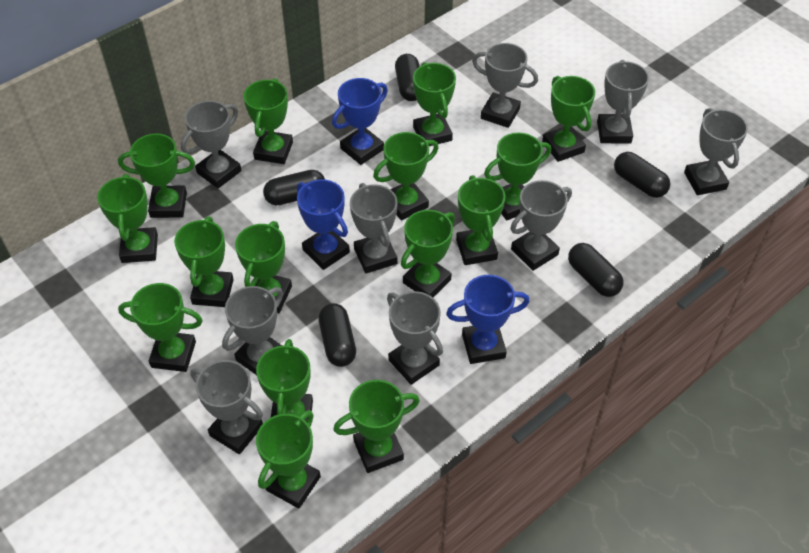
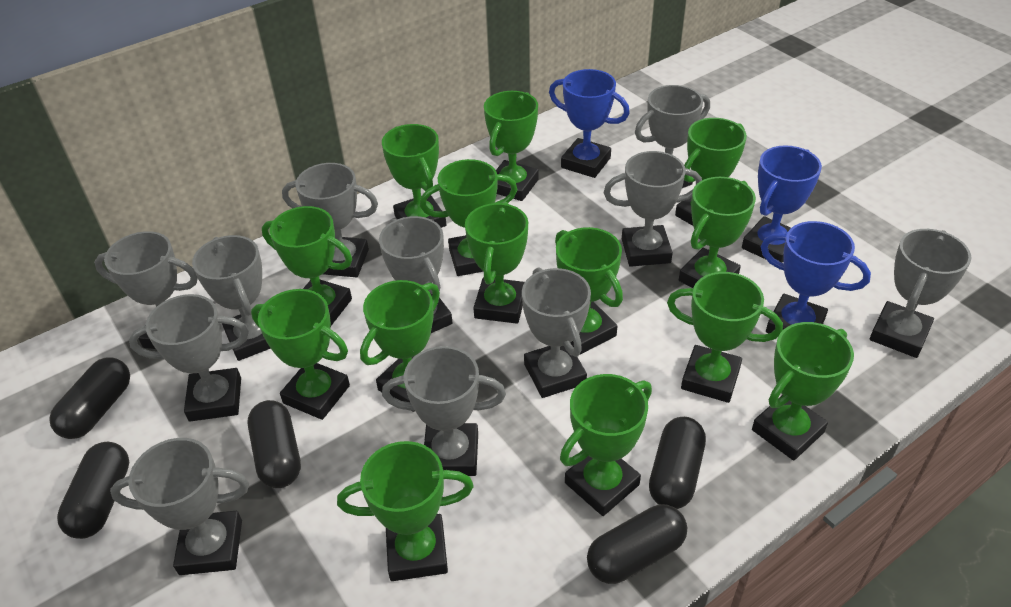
green trophy: 15 -> 14
grey trophy: 9 -> 11

